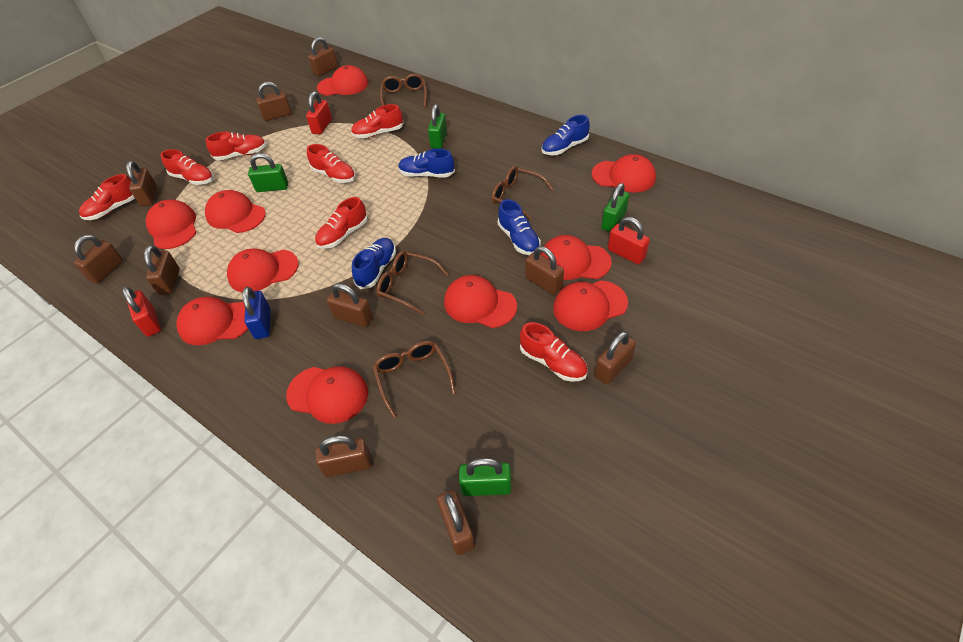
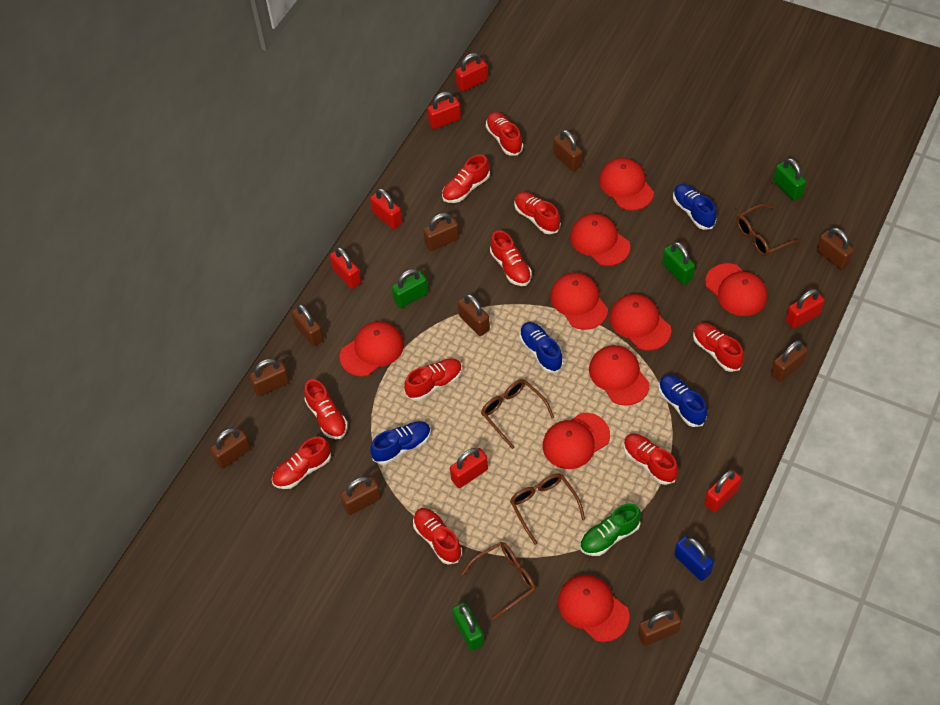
green shoe: 0 -> 1
red cap: 10 -> 9
red padlock: 3 -> 7
red shoe: 7 -> 10

